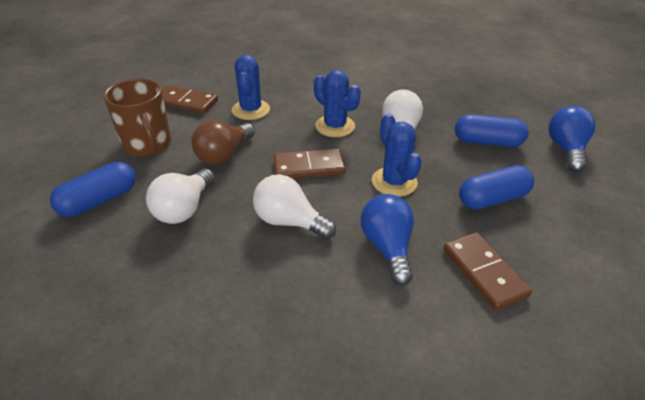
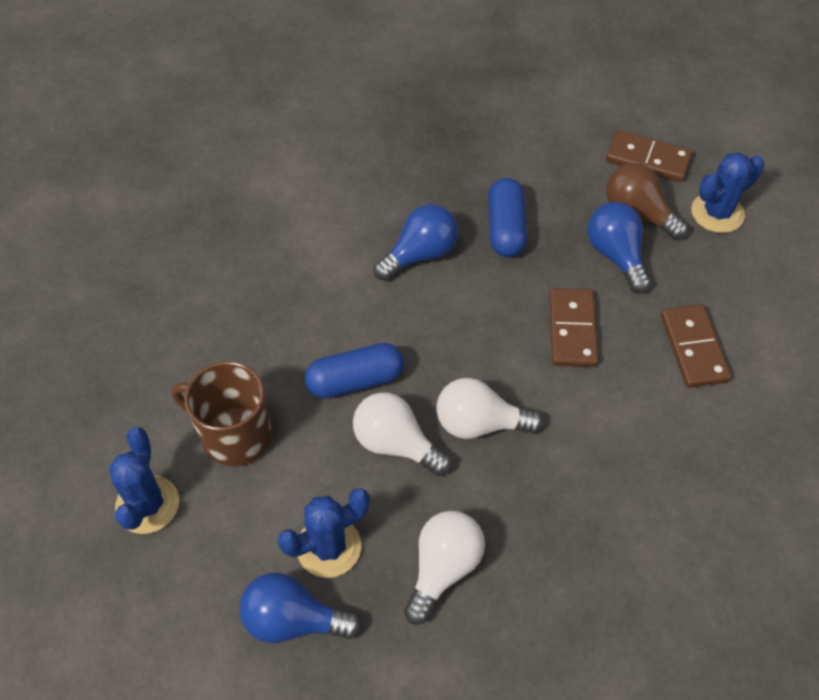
blue capsule: 3 -> 2
blue light bulb: 2 -> 3

